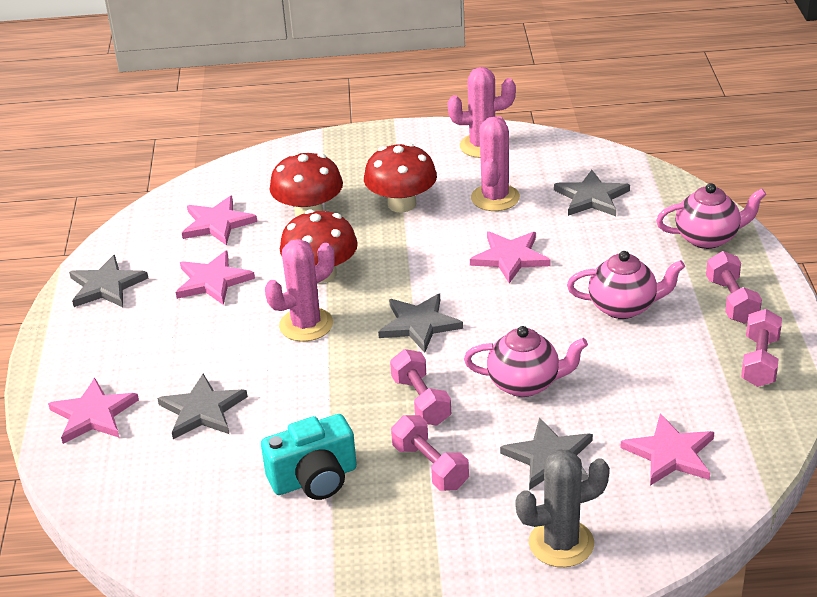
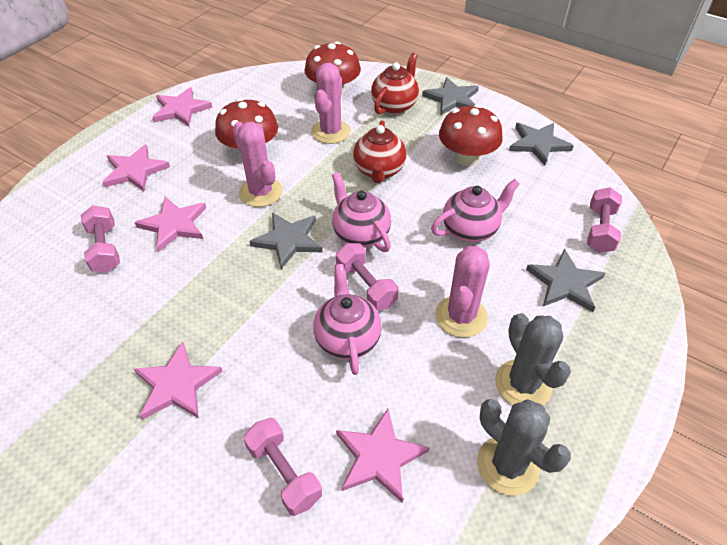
grey cactus: 1 -> 2
grey star: 5 -> 4
red teapot: 0 -> 2
turquoise camera: 1 -> 0

